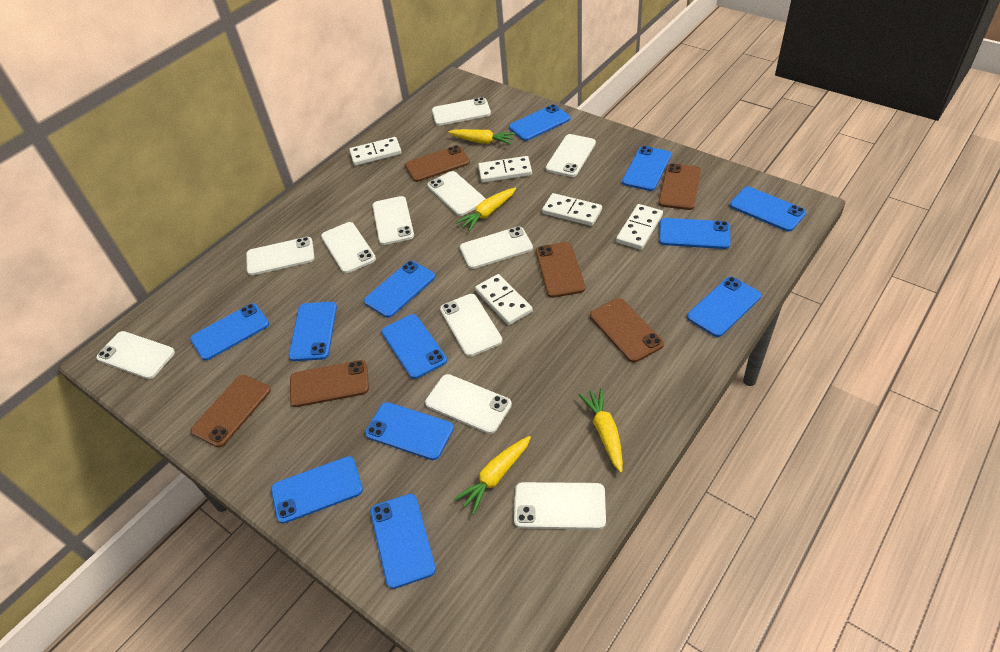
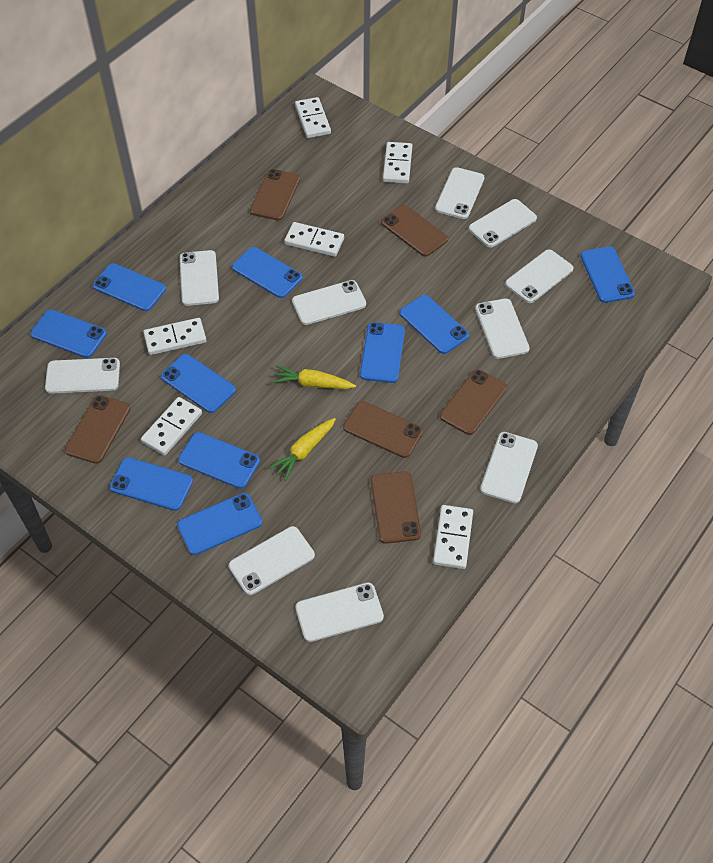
blue phone: 12 -> 10
white domino: 5 -> 6
white phone: 11 -> 10
yellow carrot: 4 -> 2

